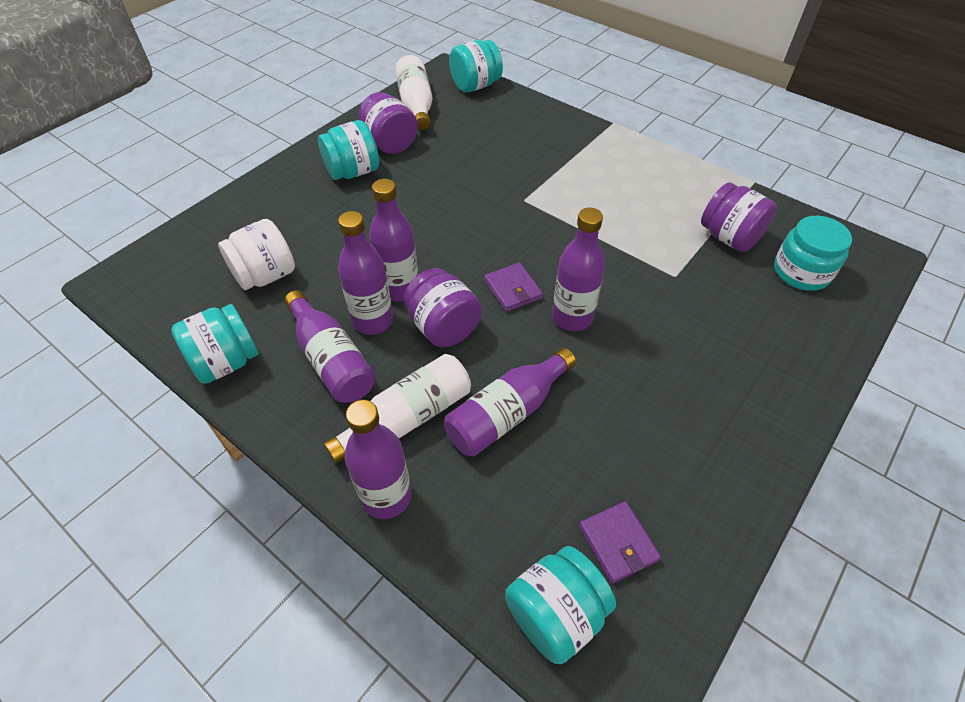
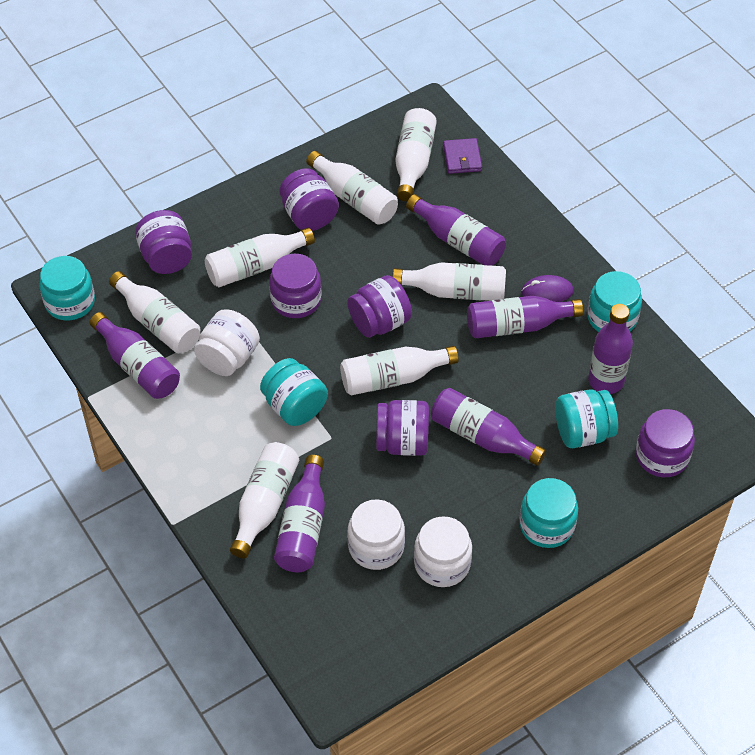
purple jar: 3 -> 6
purple mouse: 0 -> 1
purple wallet: 2 -> 1
white bottle: 2 -> 7
white jar: 1 -> 3

